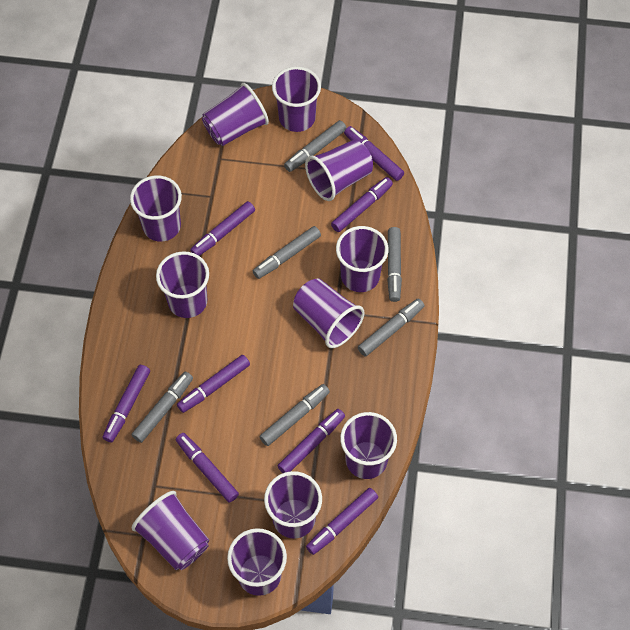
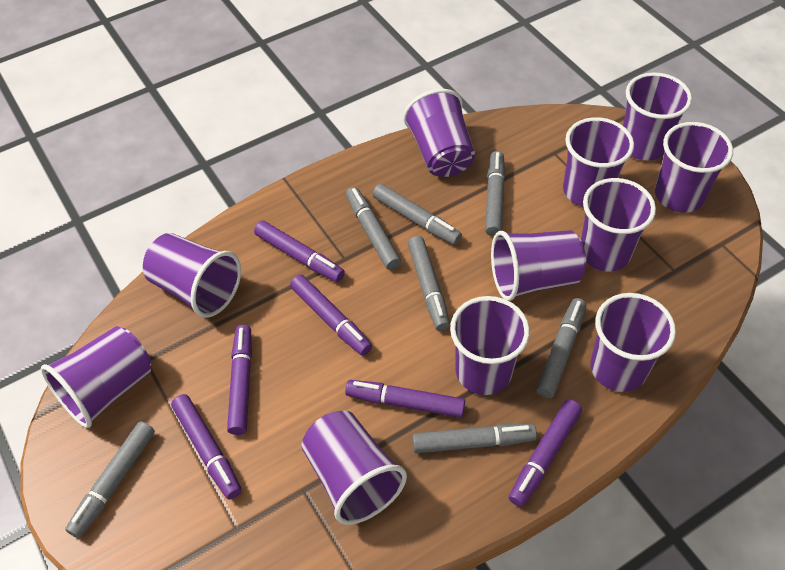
grey marker: 6 -> 7
purple marker: 8 -> 6

